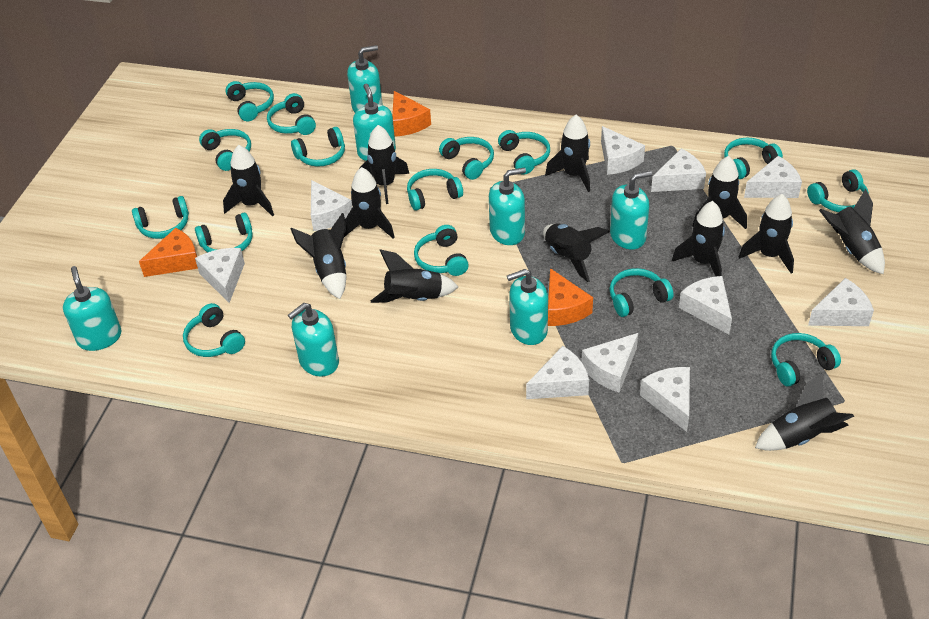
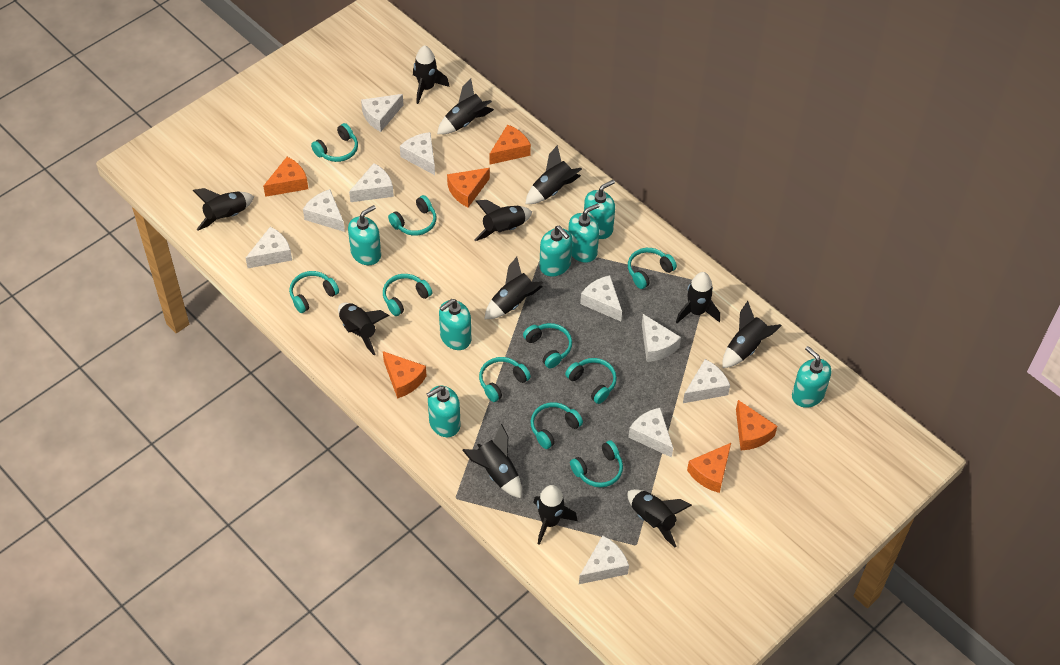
orange cheese: 3 -> 6
turquoise headphones: 15 -> 10

